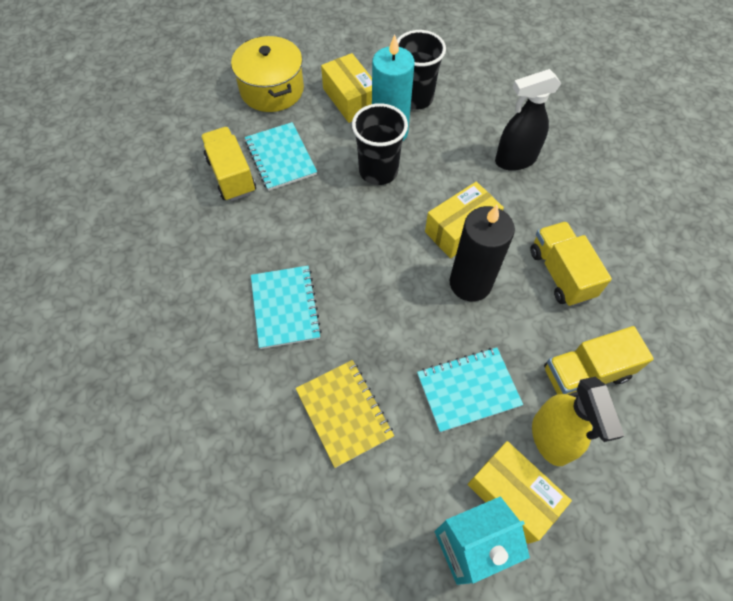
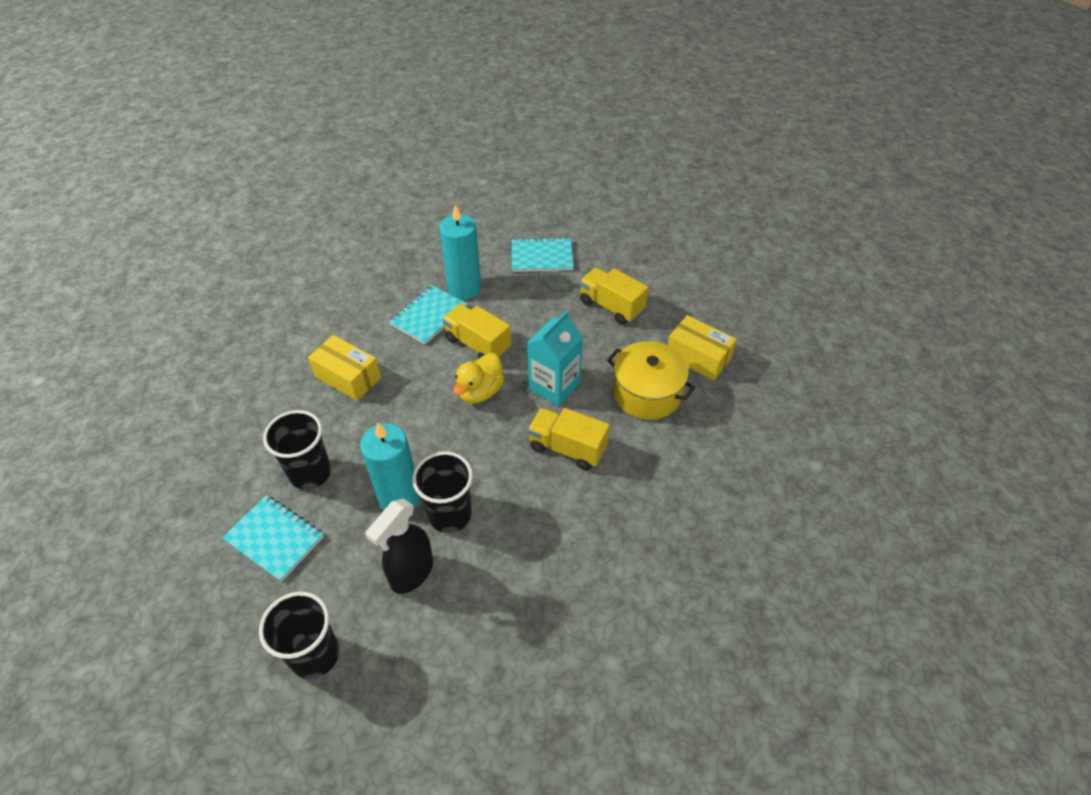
black candle: 1 -> 0
black cup: 2 -> 3
turquoise candle: 1 -> 2
yellow box: 3 -> 2
yellow duck: 0 -> 1
yellow notebook: 1 -> 0
yellow spray bottle: 1 -> 0

